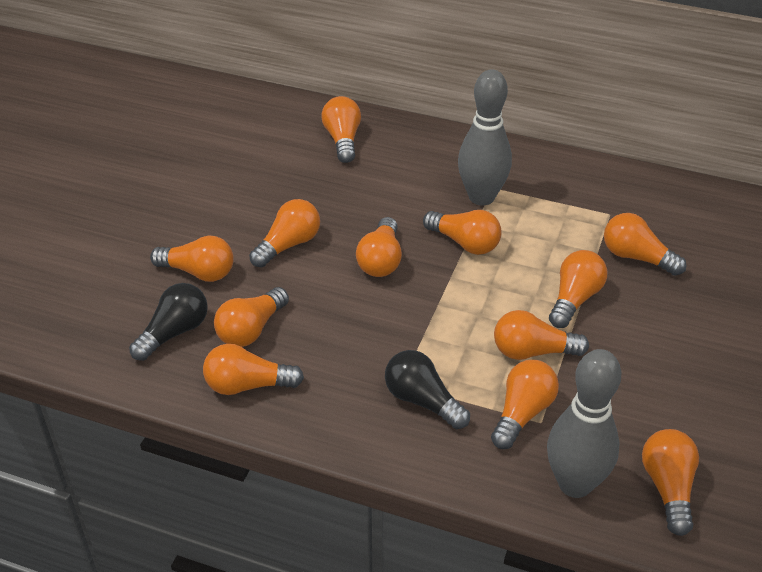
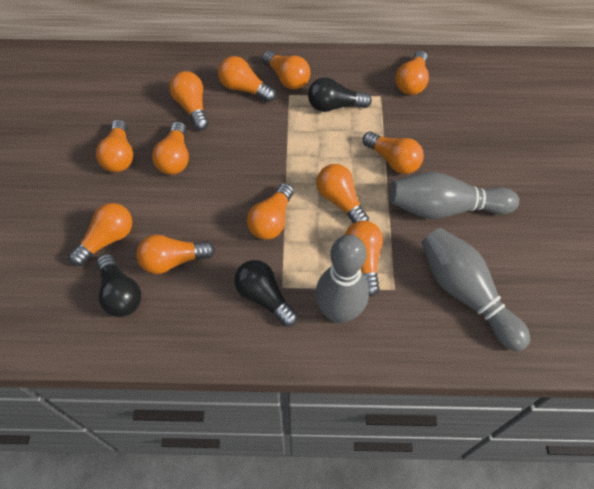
black light bulb: 2 -> 3
grey bowling pin: 2 -> 3

